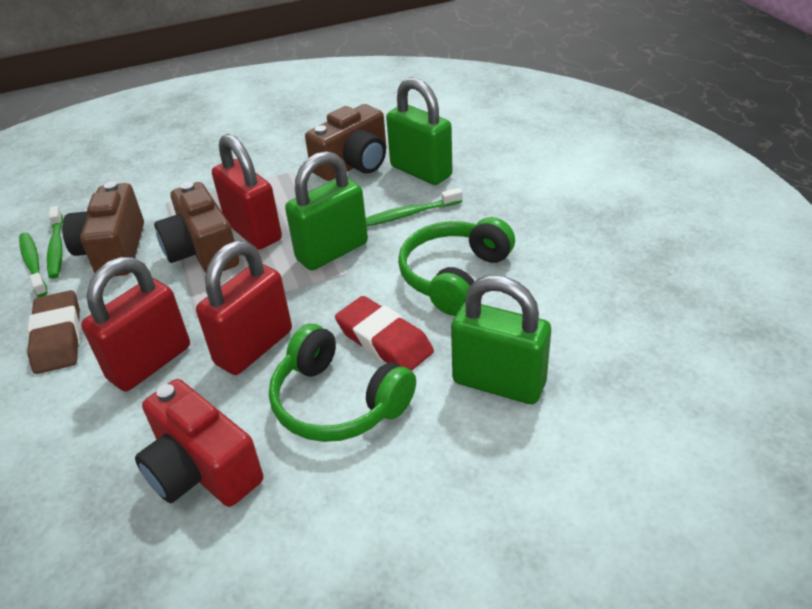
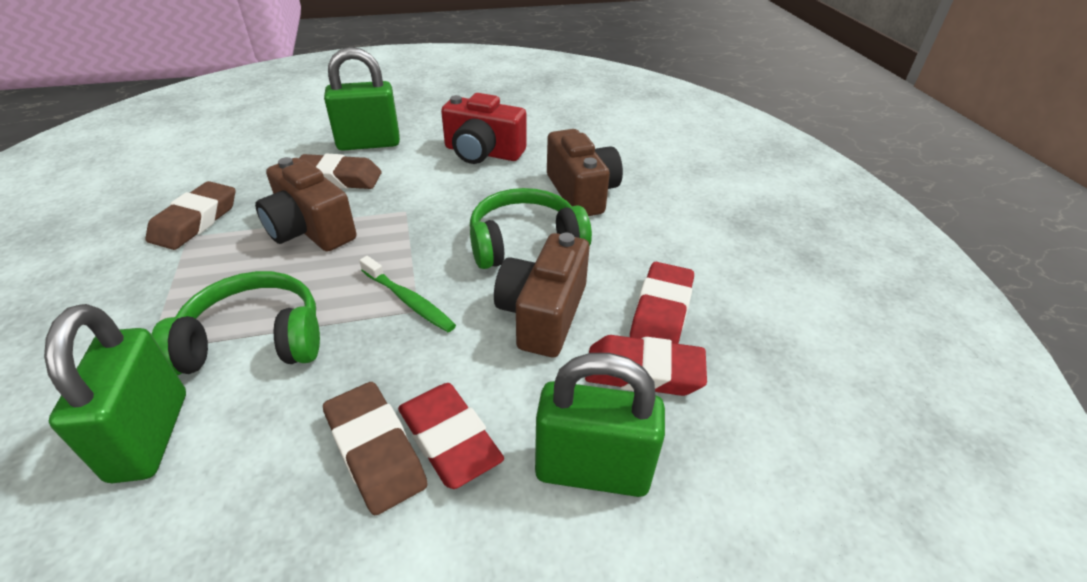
brown eraser: 1 -> 3
green toothbrush: 3 -> 1
red eraser: 1 -> 3
red padlock: 3 -> 0

